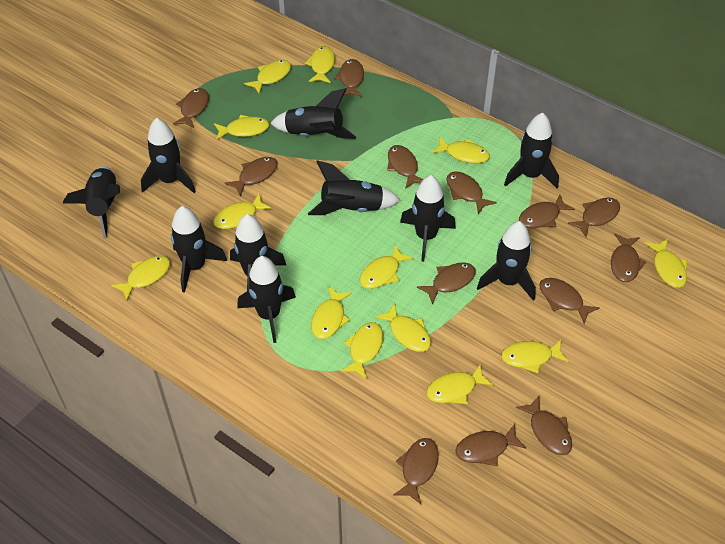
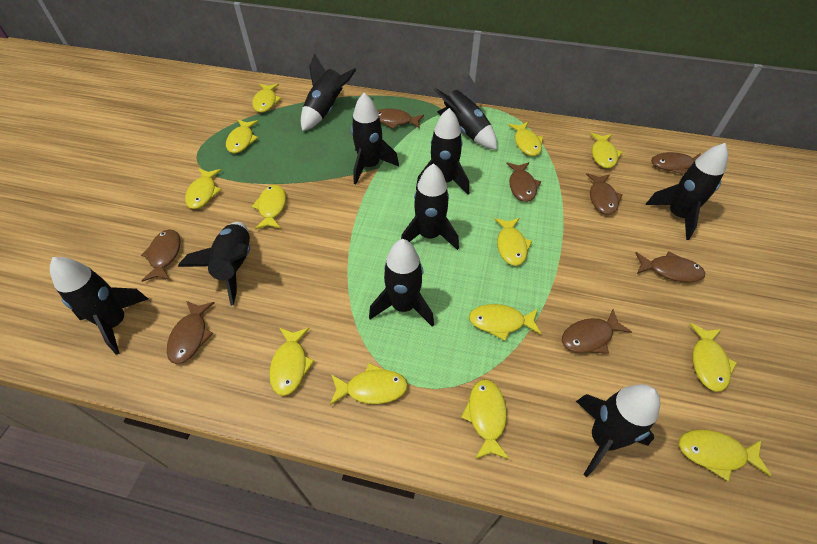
brown fish: 13 -> 8

